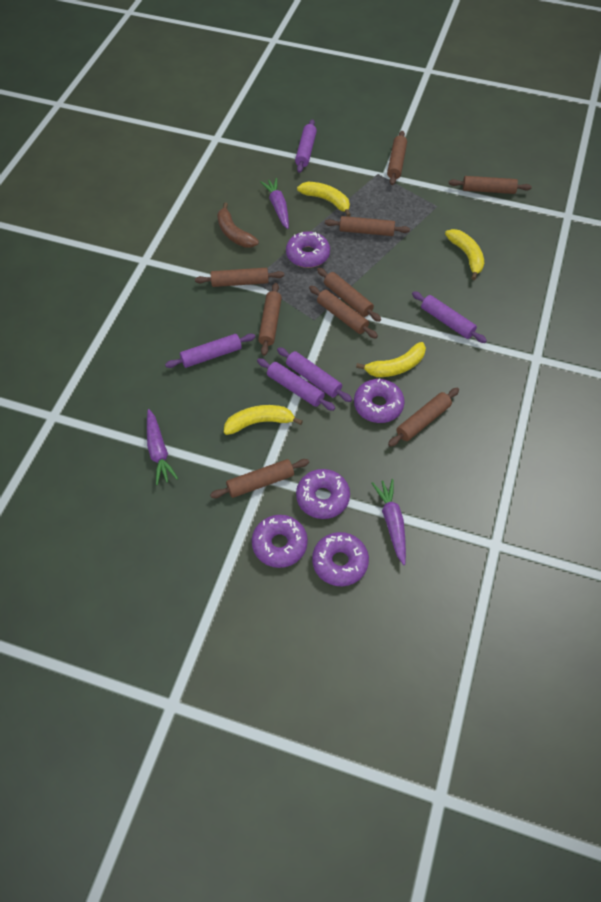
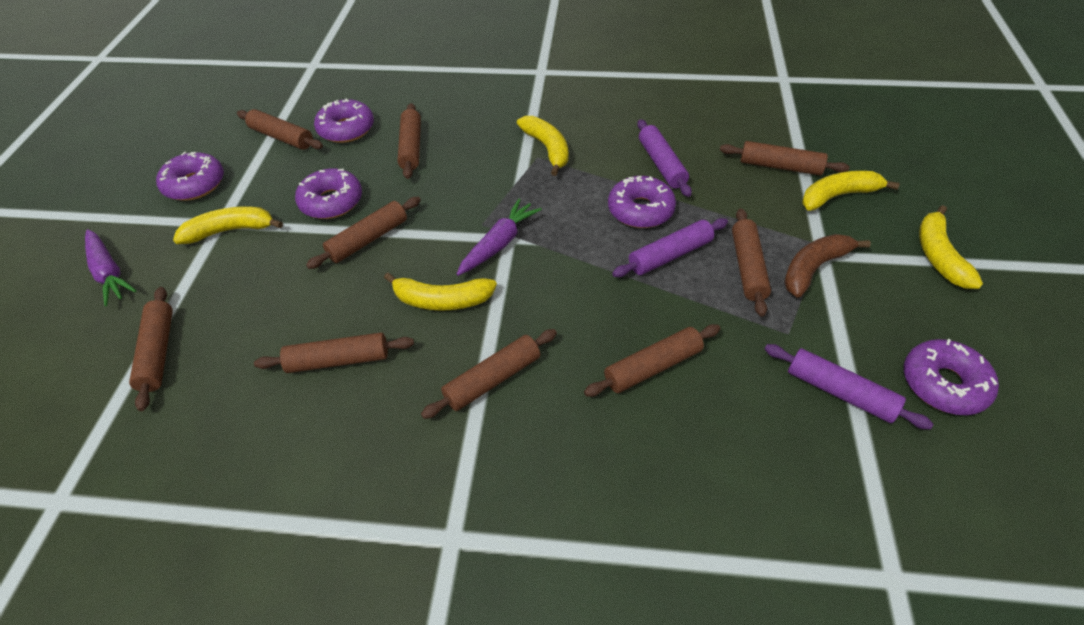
purple carrot: 3 -> 2
purple rolling pin: 5 -> 3
yellow banana: 4 -> 5

